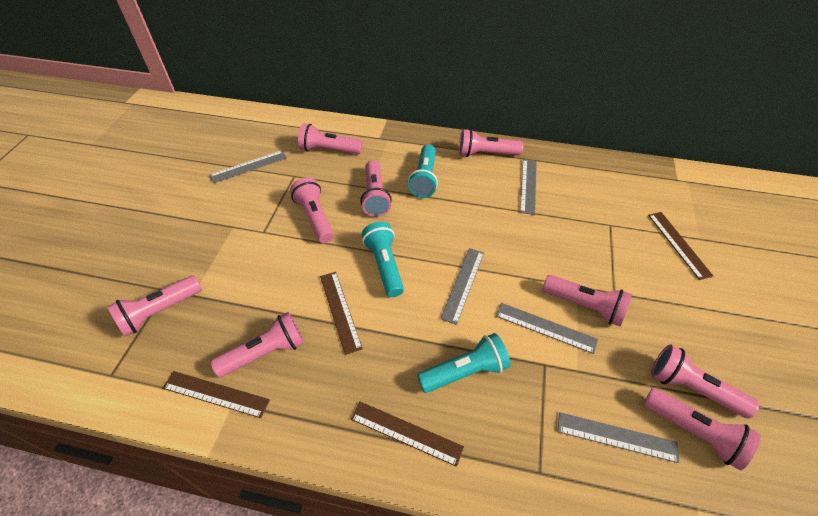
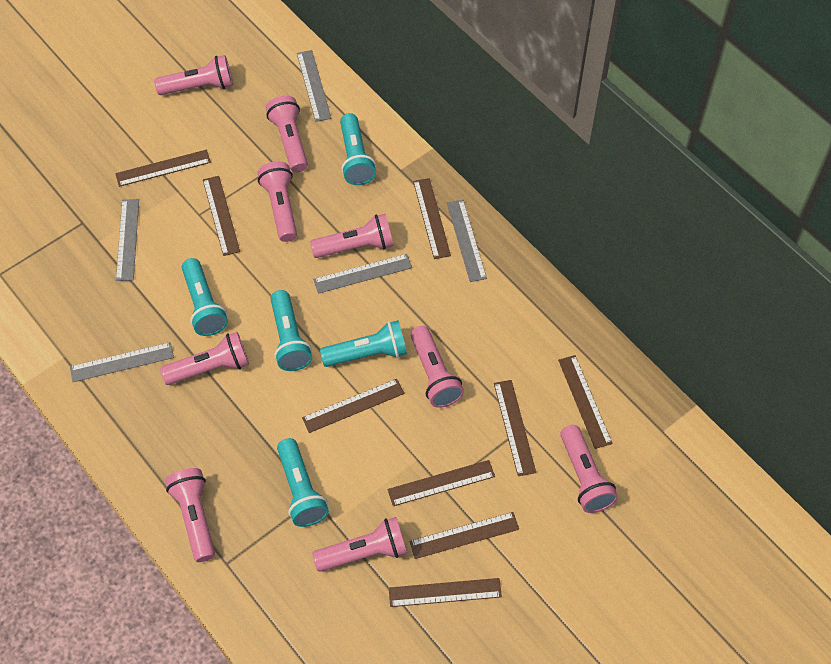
brown ruler: 4 -> 9
turquoise flashlight: 3 -> 5

